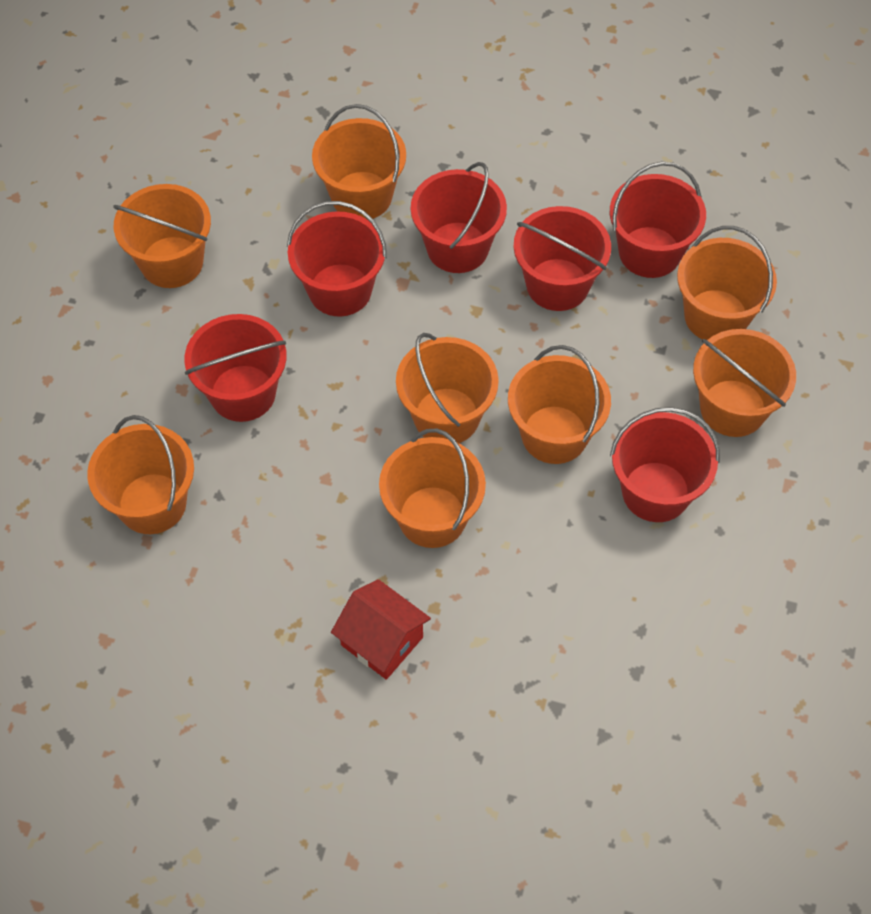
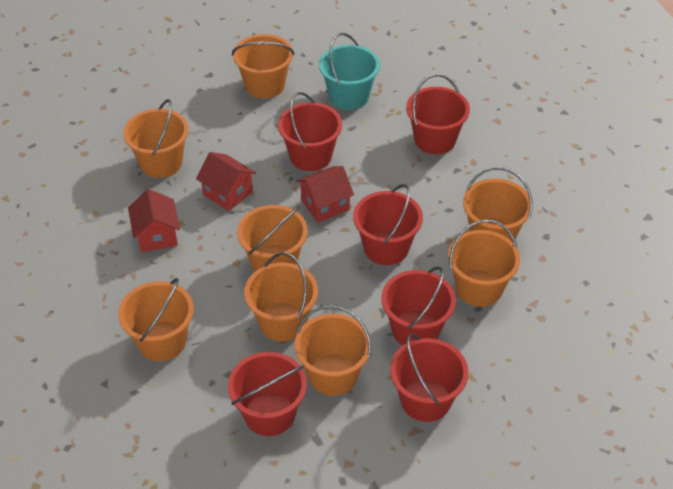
red house: 1 -> 3
turquoise bucket: 0 -> 1

